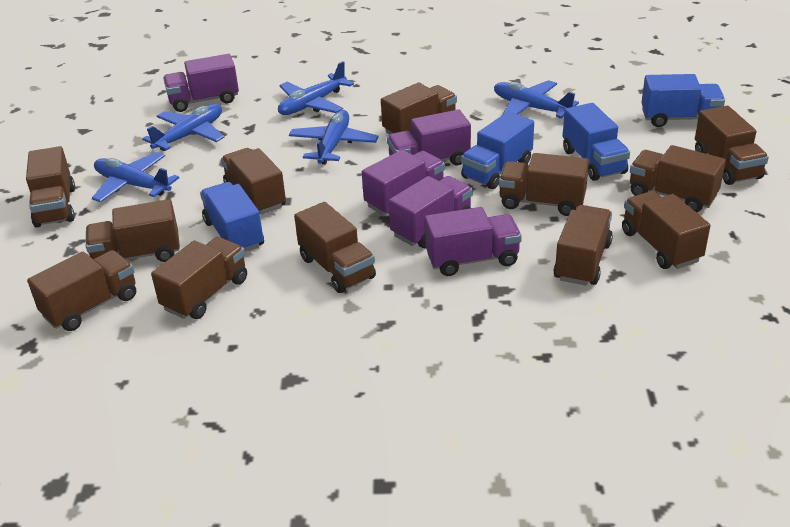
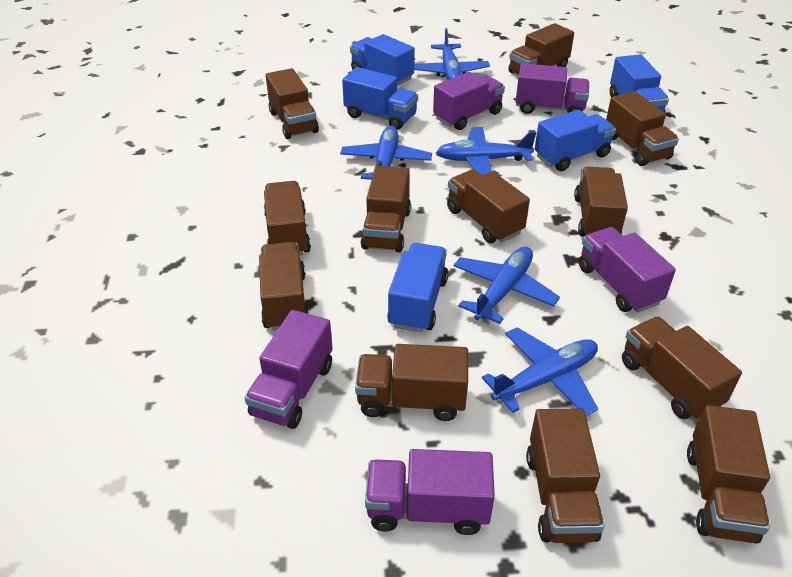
blue truck: 4 -> 5

